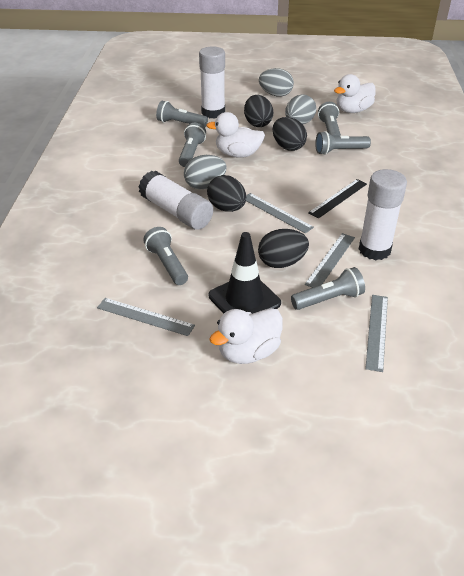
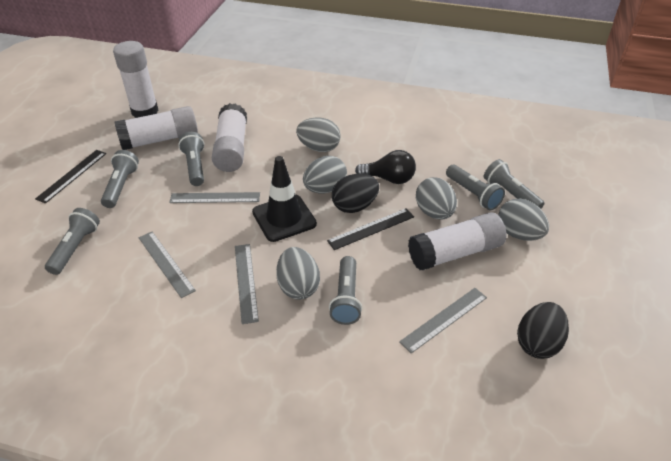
black egg: 4 -> 2
black light bulb: 0 -> 1
black ruler: 1 -> 2
grey egg: 3 -> 5
white duck: 3 -> 0
white glue stick: 3 -> 4

